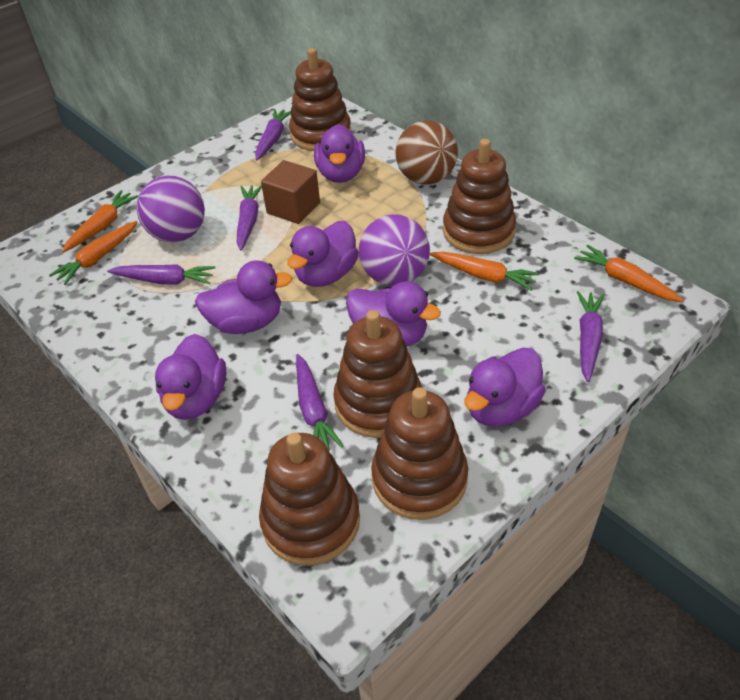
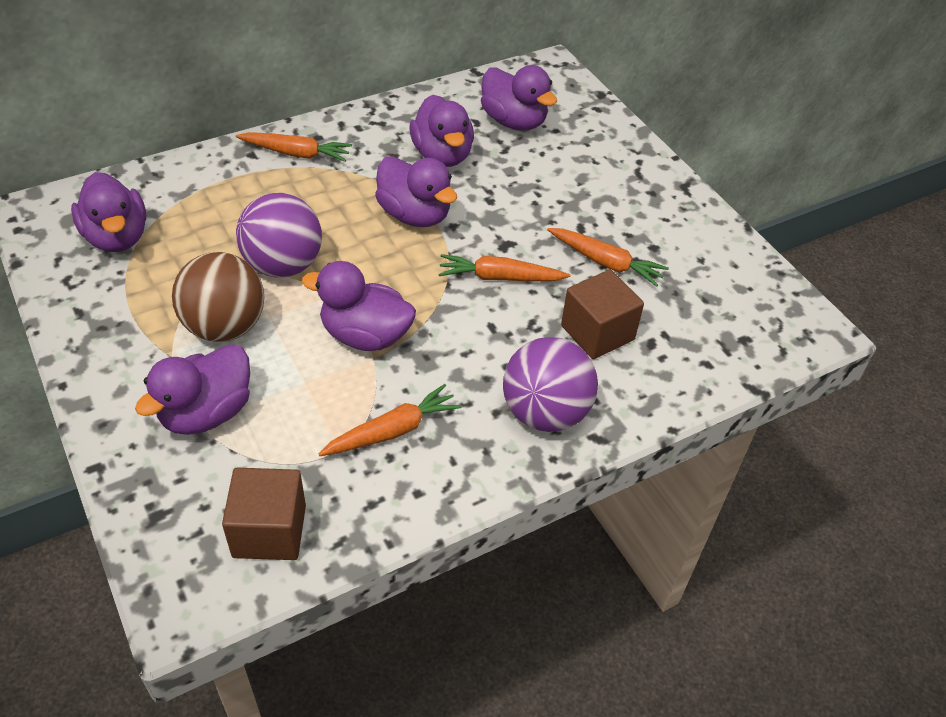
brown cube: 1 -> 2
brown stacking toy: 5 -> 0
purple carrot: 5 -> 0

